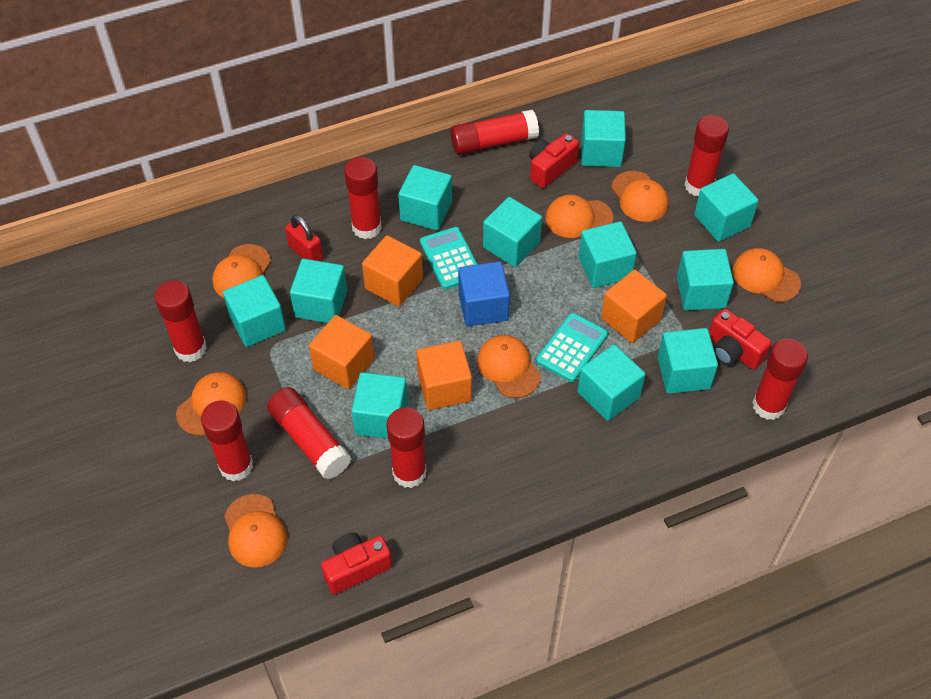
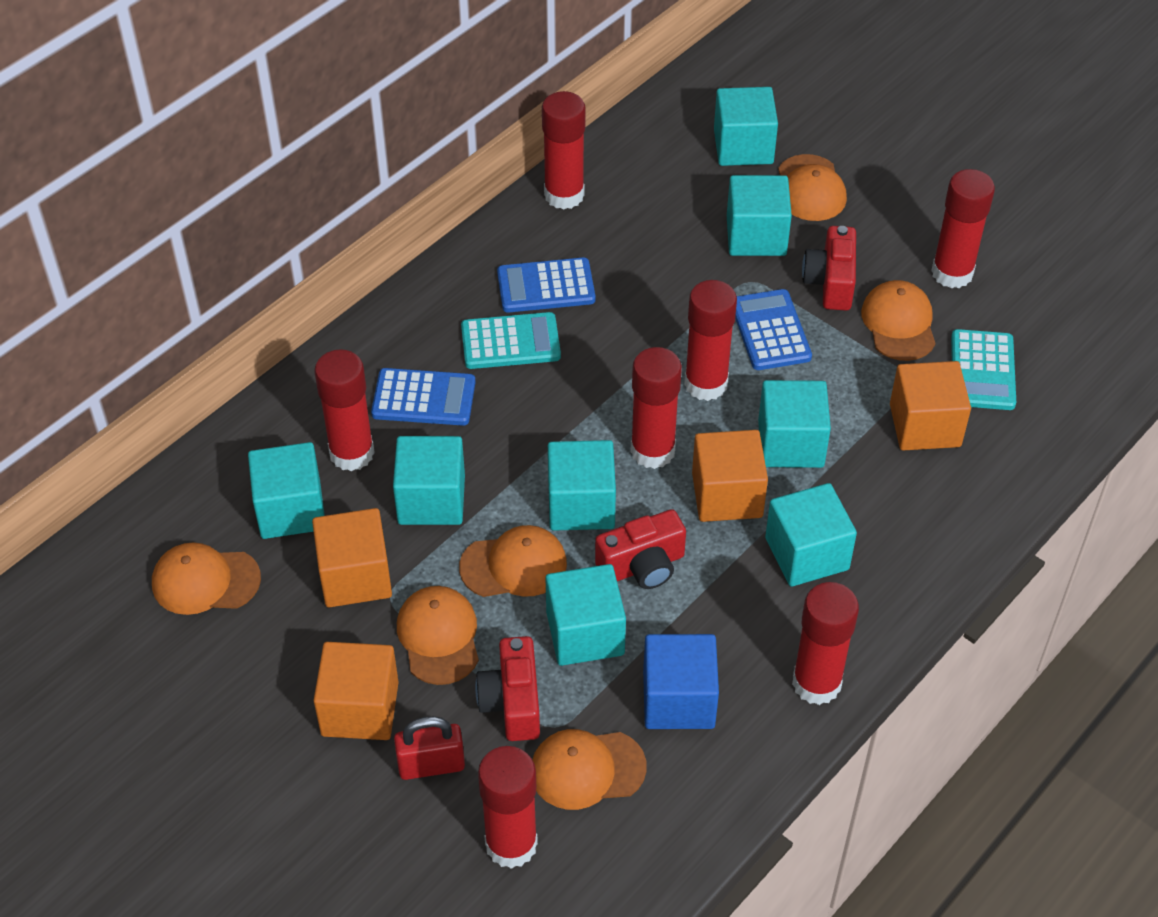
blue calculator: 0 -> 3
orange cap: 7 -> 6
red glue stick: 8 -> 7
turquoise cube: 11 -> 8

